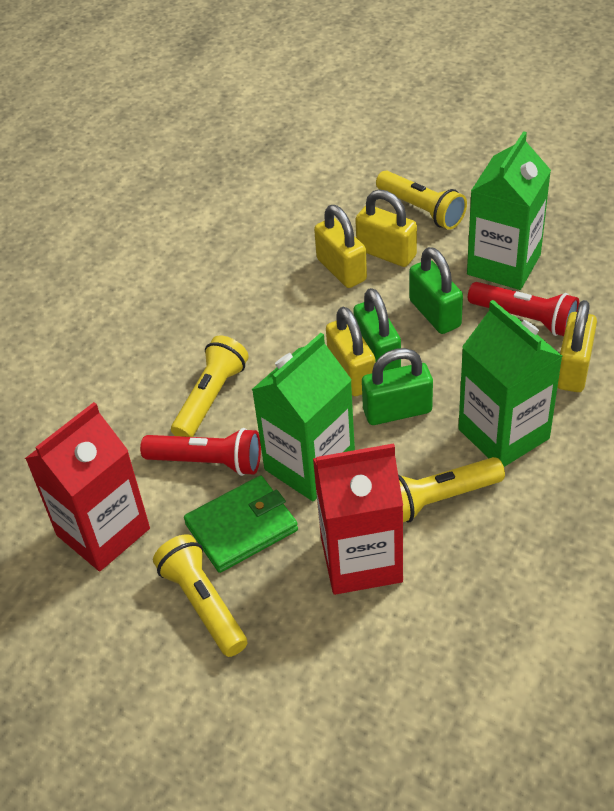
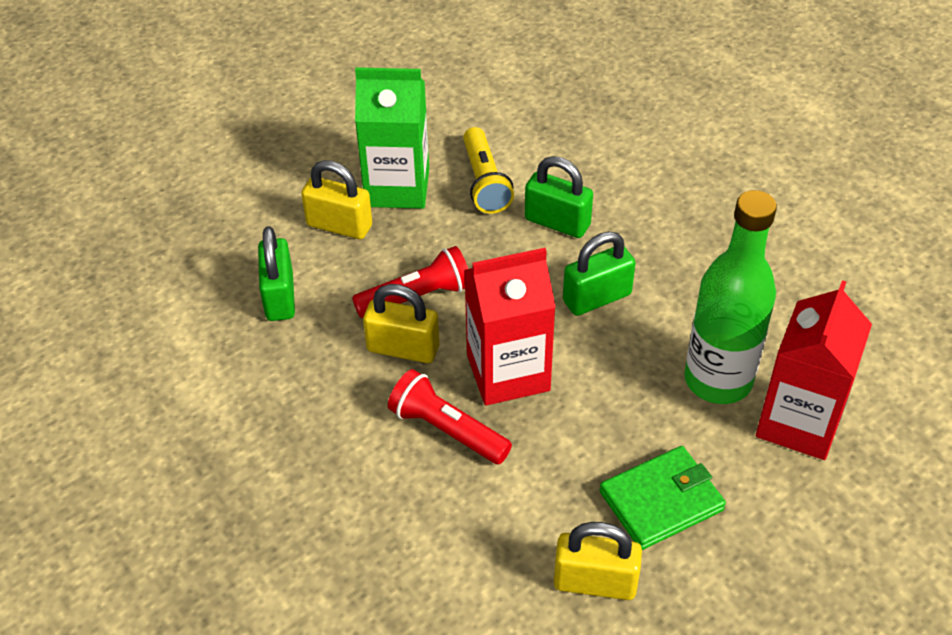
green bottle: 0 -> 1
green carton: 3 -> 1
yellow flashlight: 4 -> 1
yellow padlock: 4 -> 3

